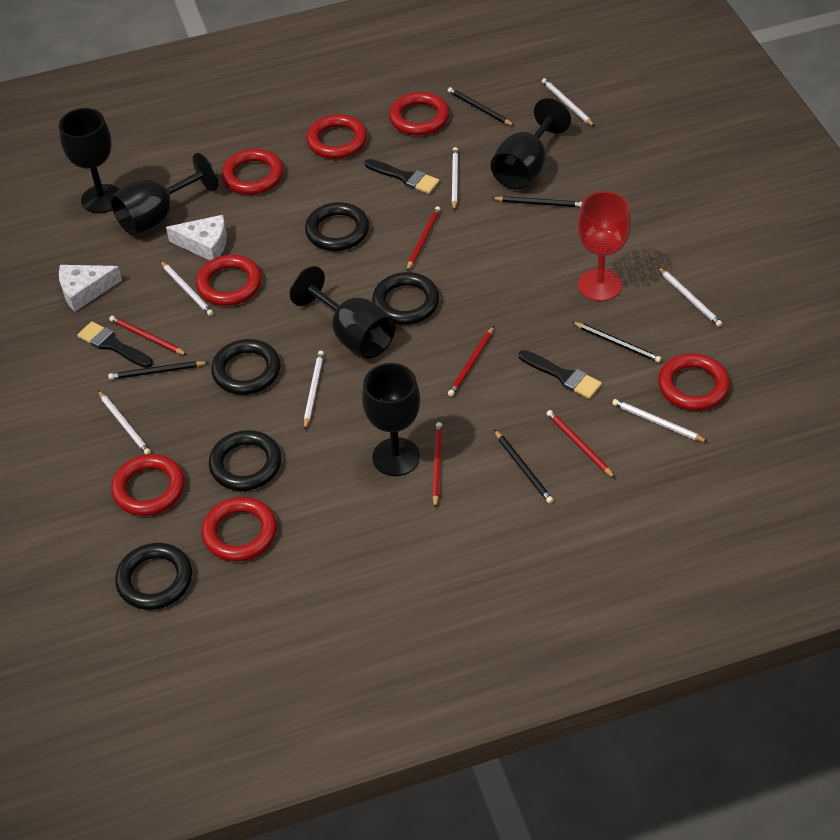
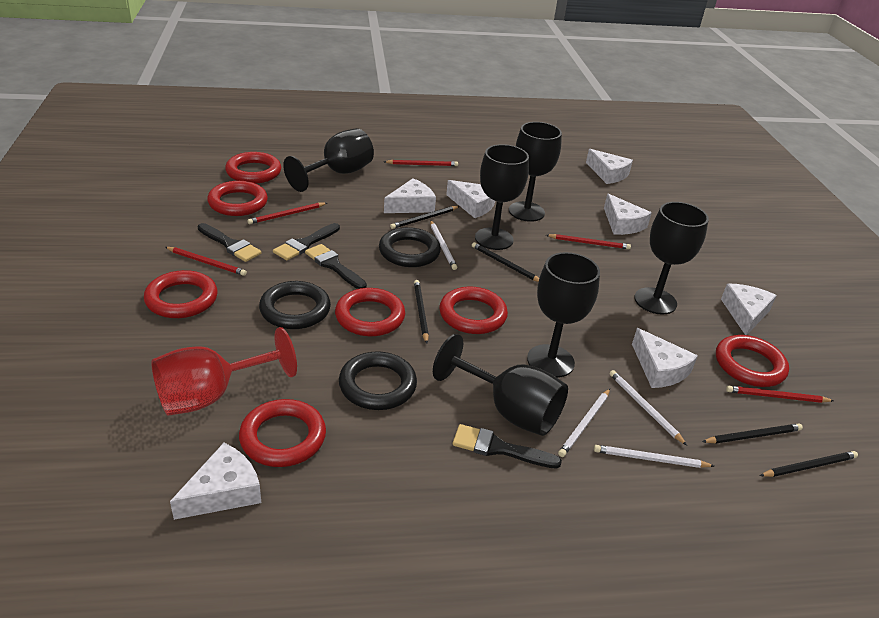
black brush: 3 -> 4
black goblet: 5 -> 6
black ring: 5 -> 3
white cheese: 2 -> 7
white pencil: 7 -> 4

